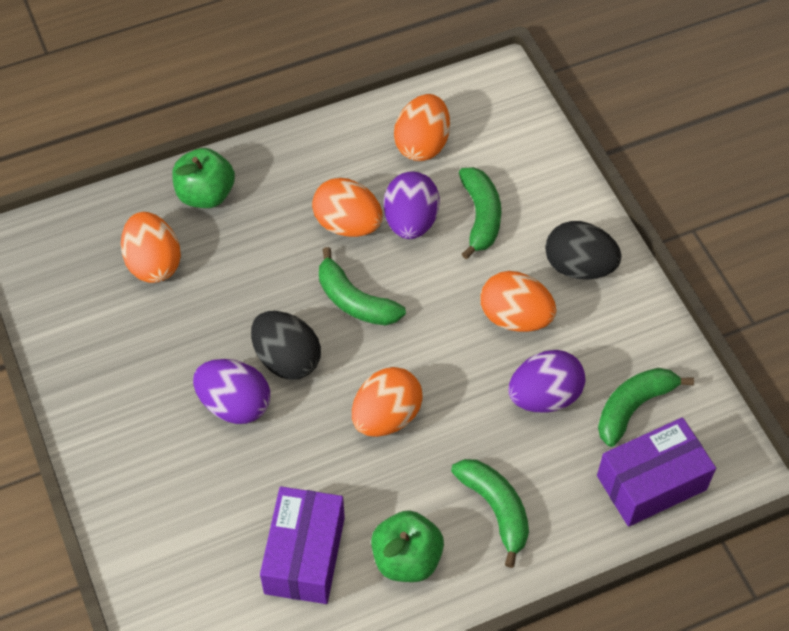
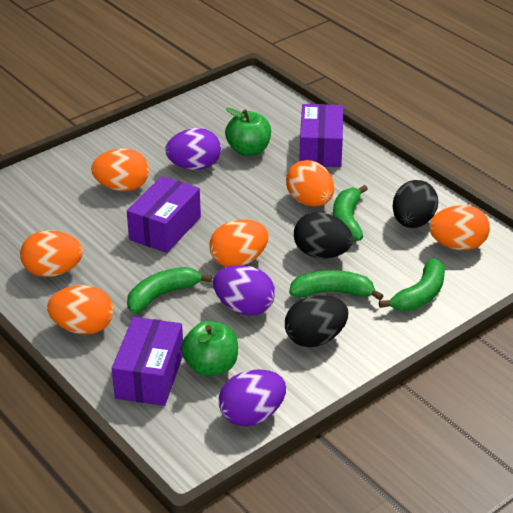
black egg: 2 -> 3
orange egg: 5 -> 6
purple box: 2 -> 3

